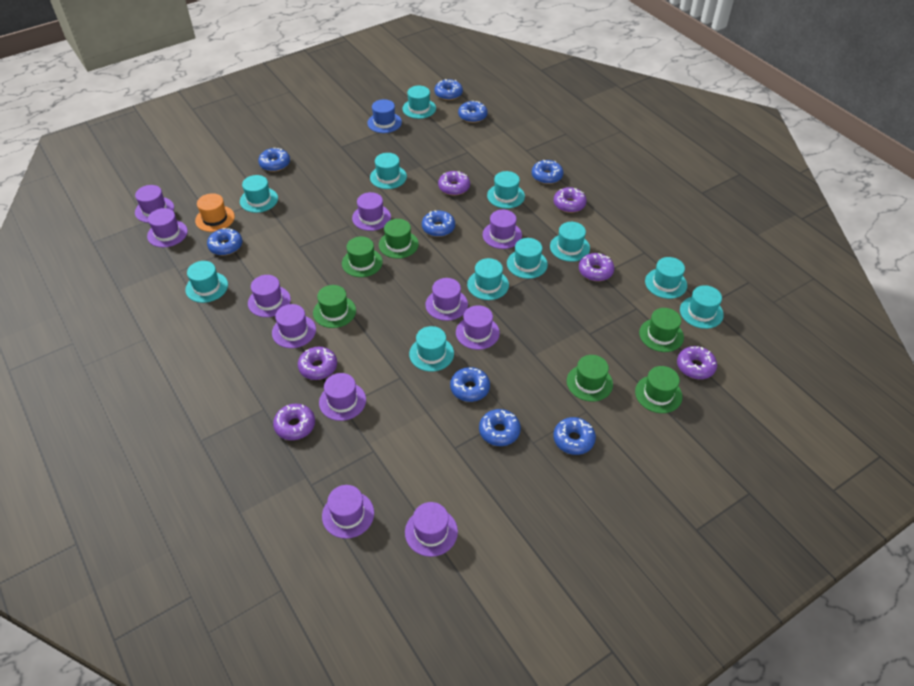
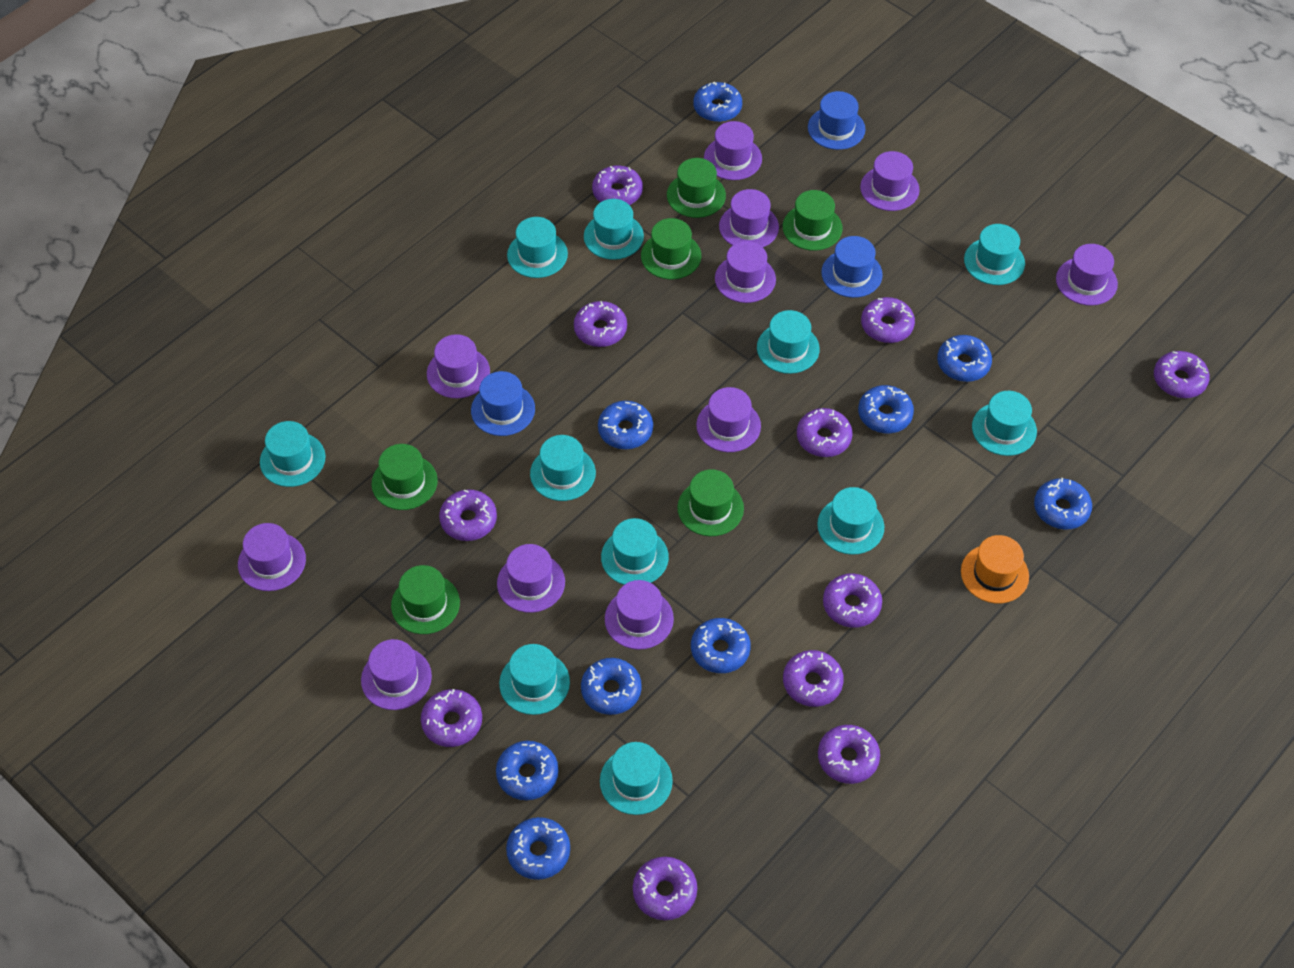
blue hat: 1 -> 3
purple donut: 6 -> 11

